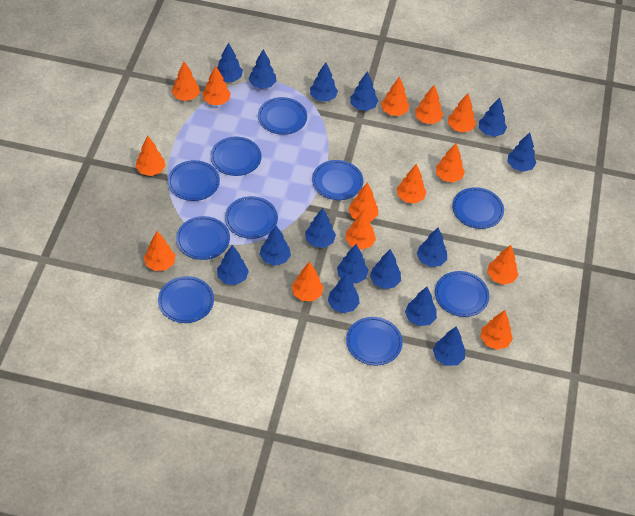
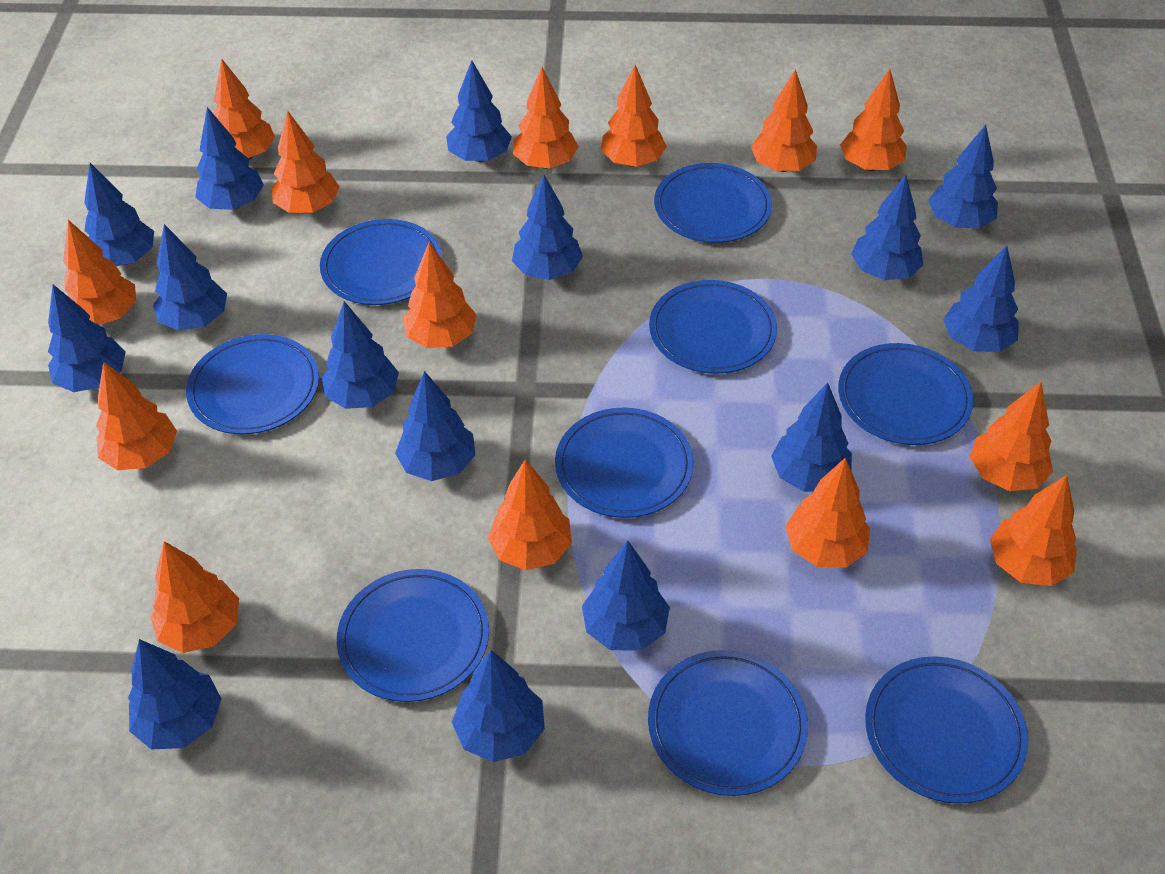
blue plate: 10 -> 9

